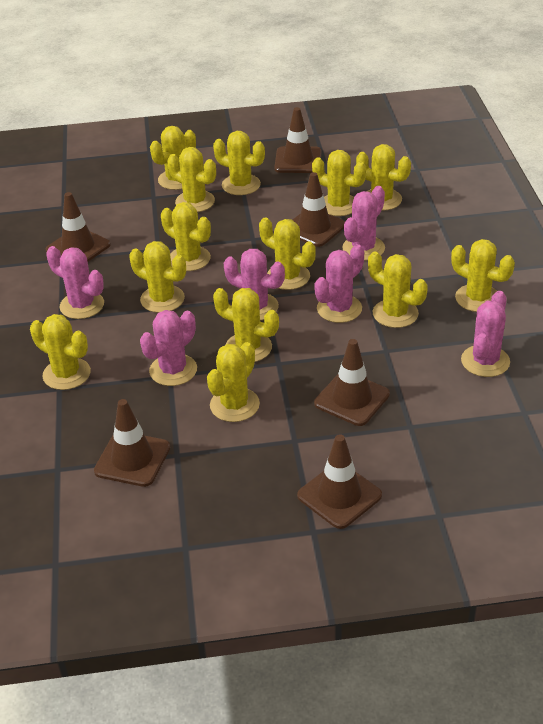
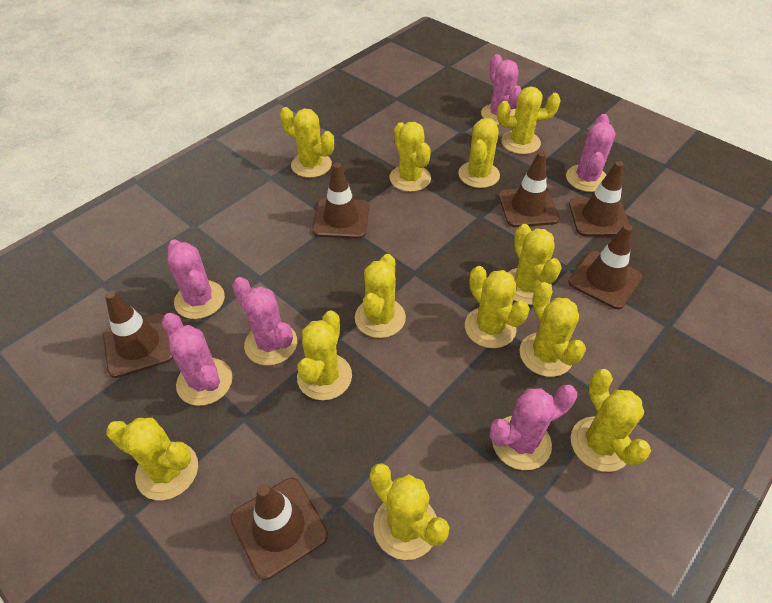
yellow cactus: 13 -> 12

